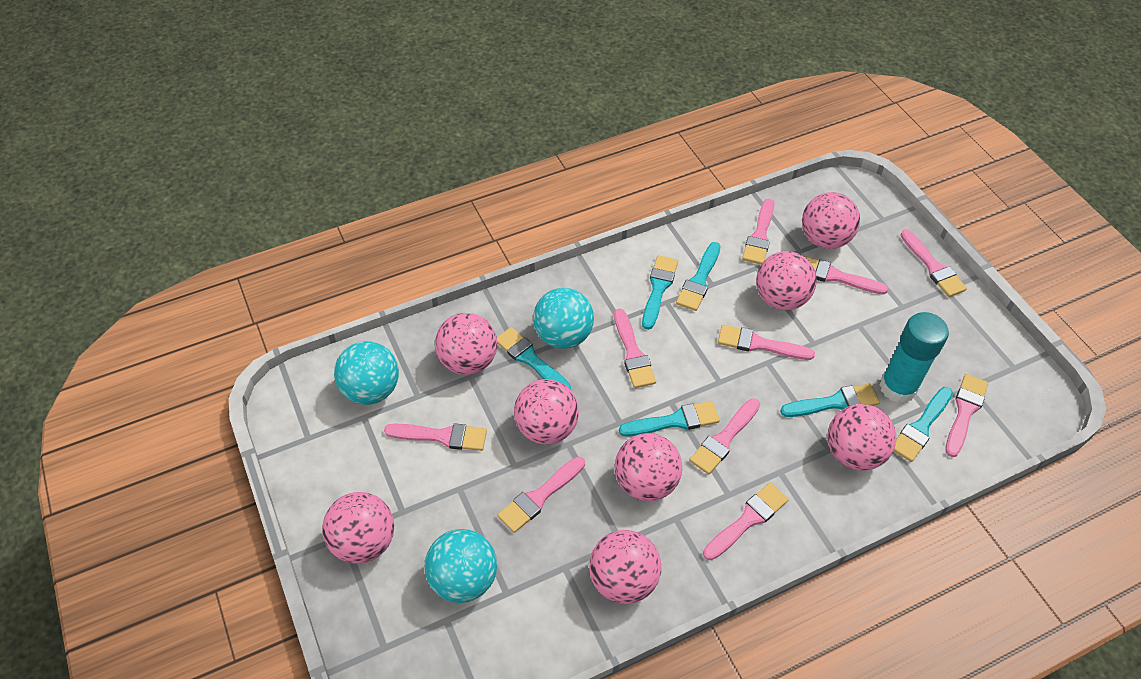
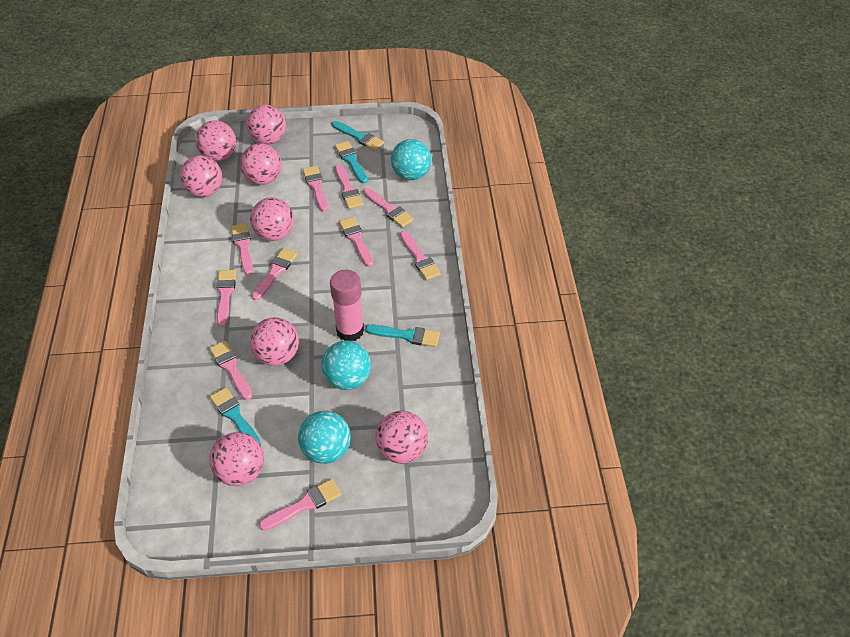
pink glue stick: 0 -> 1
turquoise brush: 6 -> 4
turquoise glue stick: 1 -> 0

